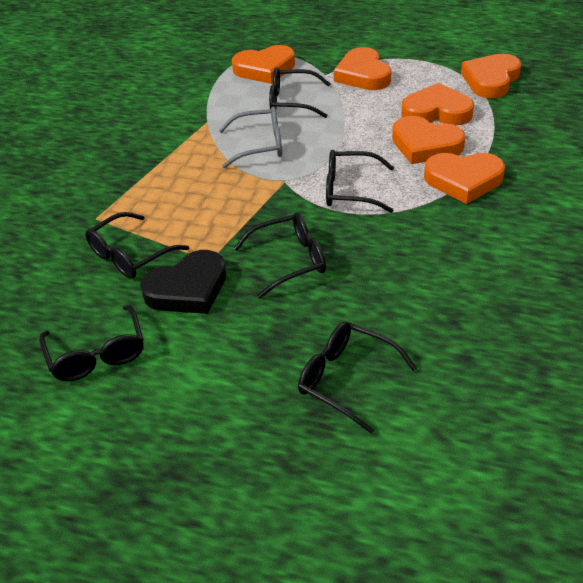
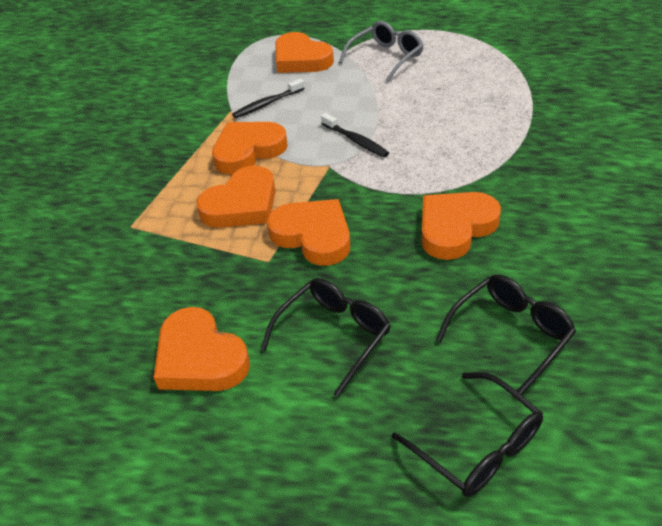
black glasses: 6 -> 3
black heart: 1 -> 0
black toothbrush: 0 -> 2

